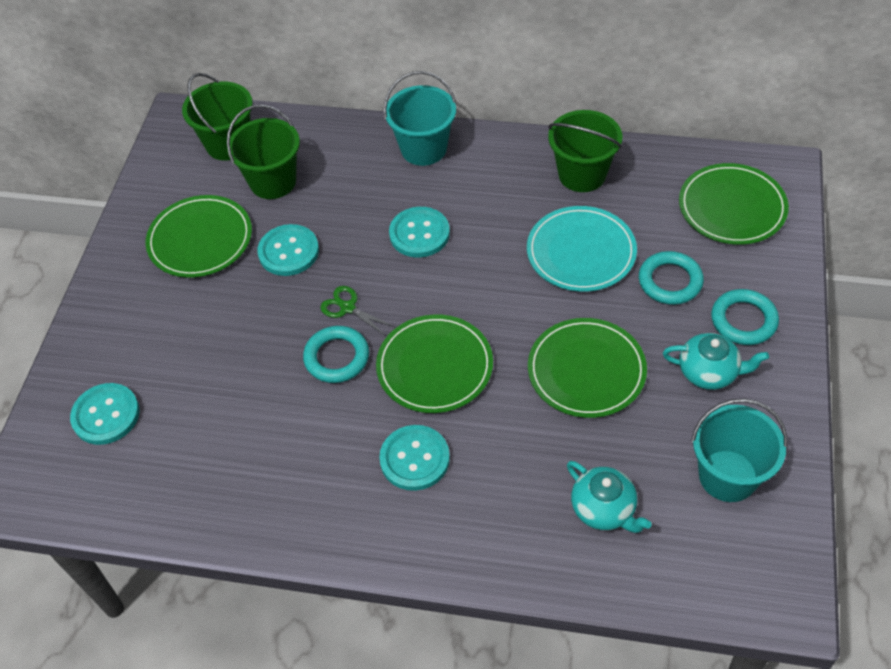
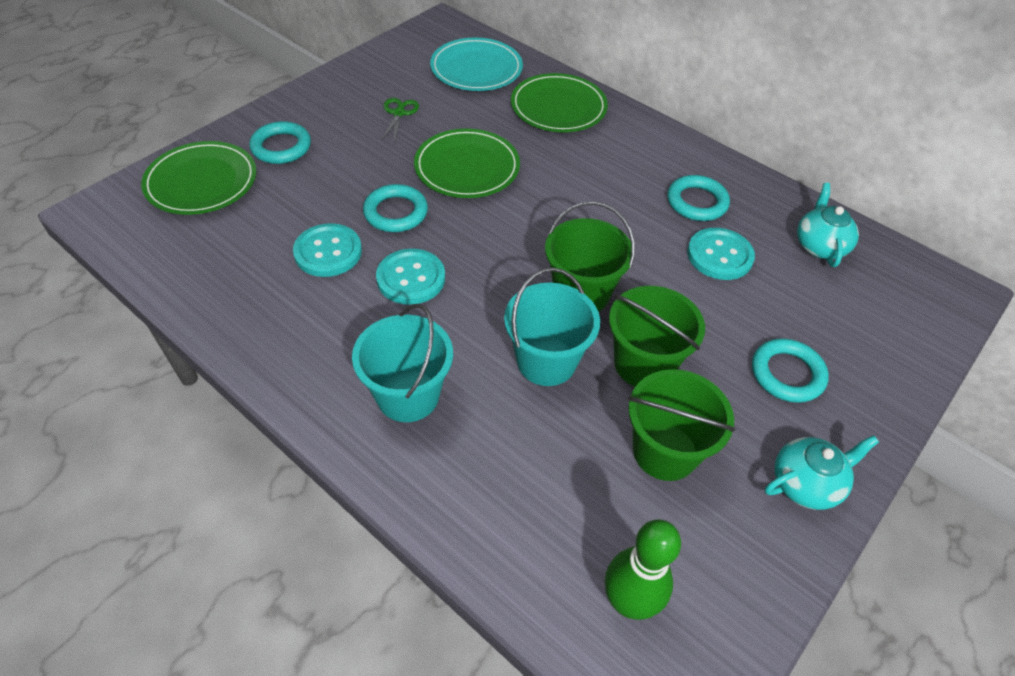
green bowling pin: 0 -> 1
green plate: 4 -> 3
turquoise button: 4 -> 3
turquoise ring: 3 -> 4

